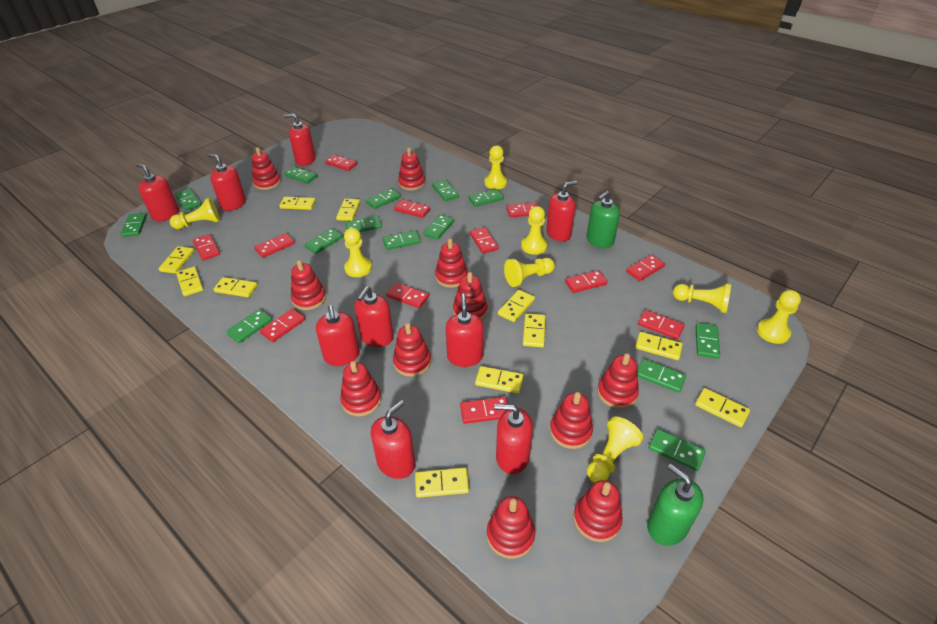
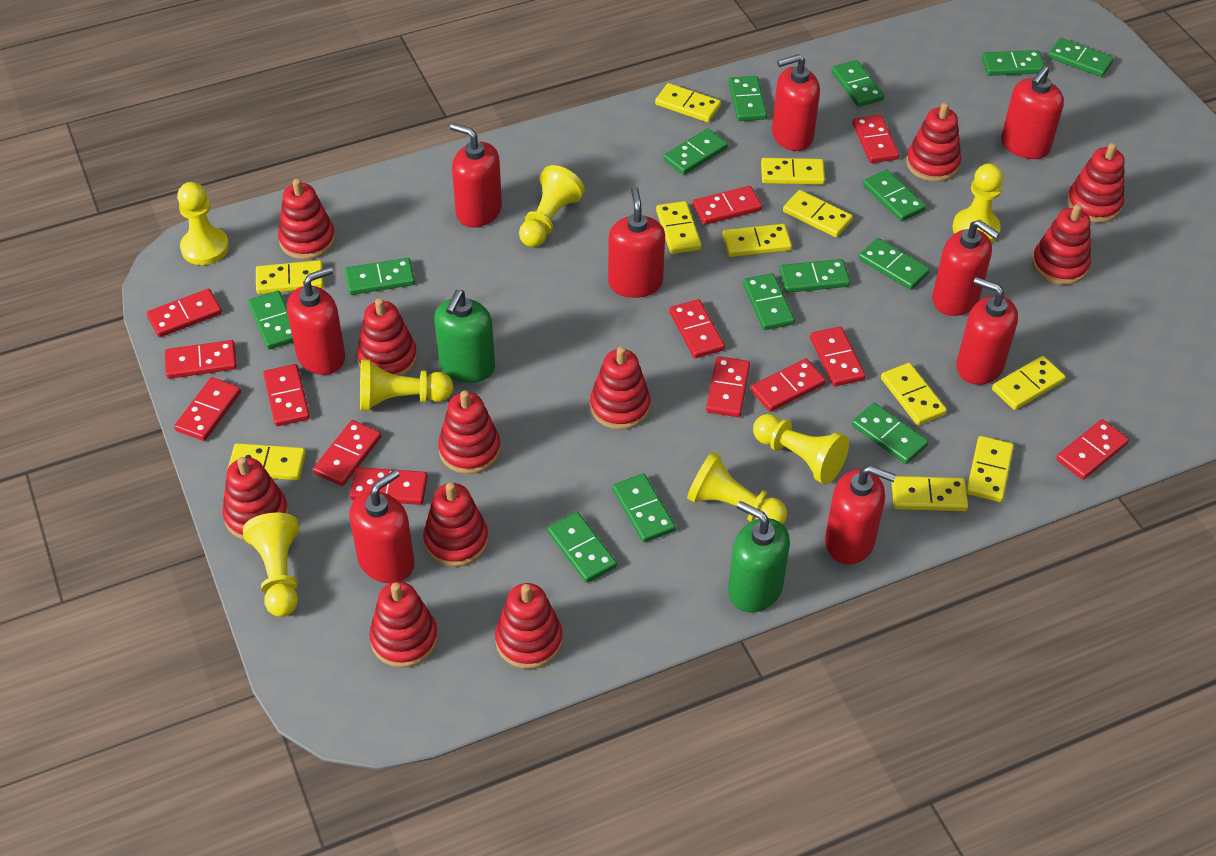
red domino: 12 -> 13
yellow pawn: 8 -> 7

